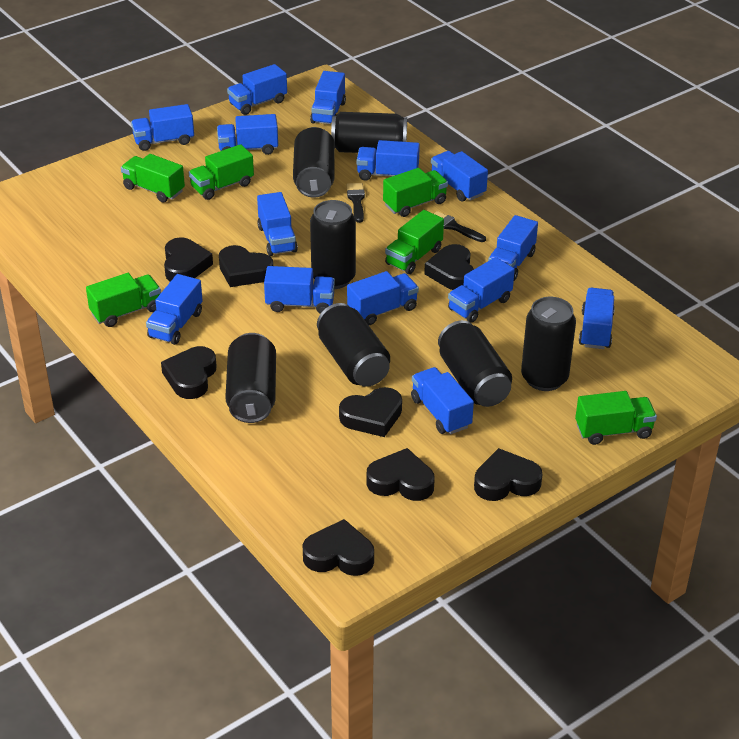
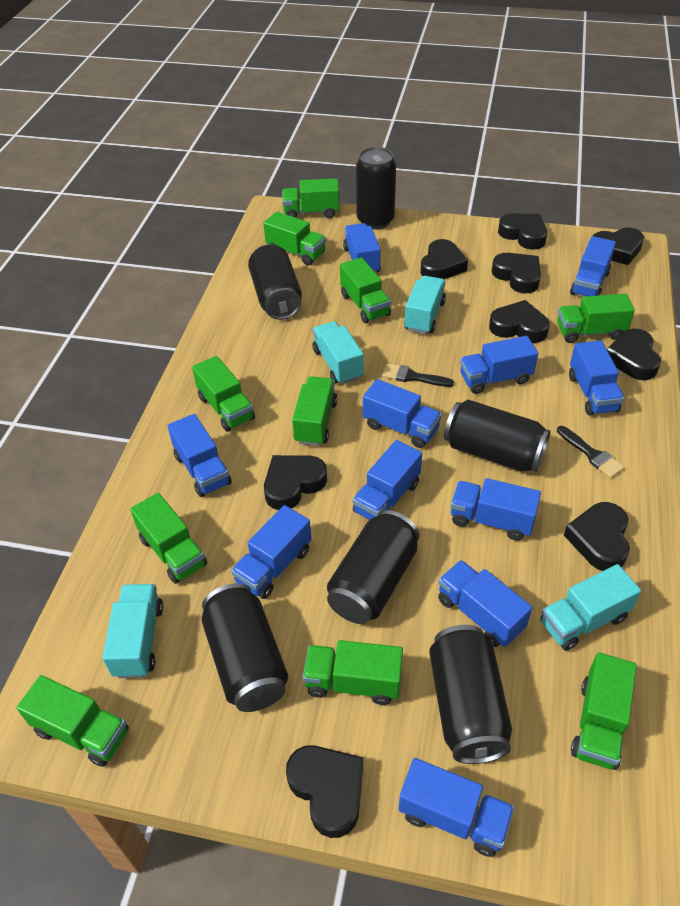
black can: 7 -> 6
black heart: 8 -> 9
blue truck: 14 -> 11
green truck: 6 -> 10
turquoise truck: 0 -> 4

